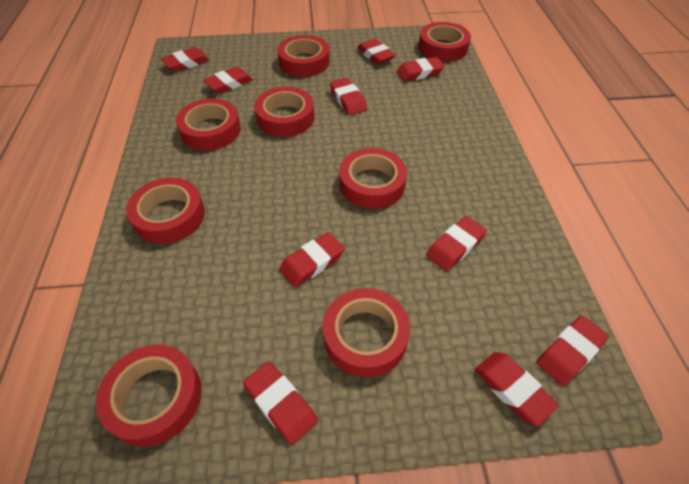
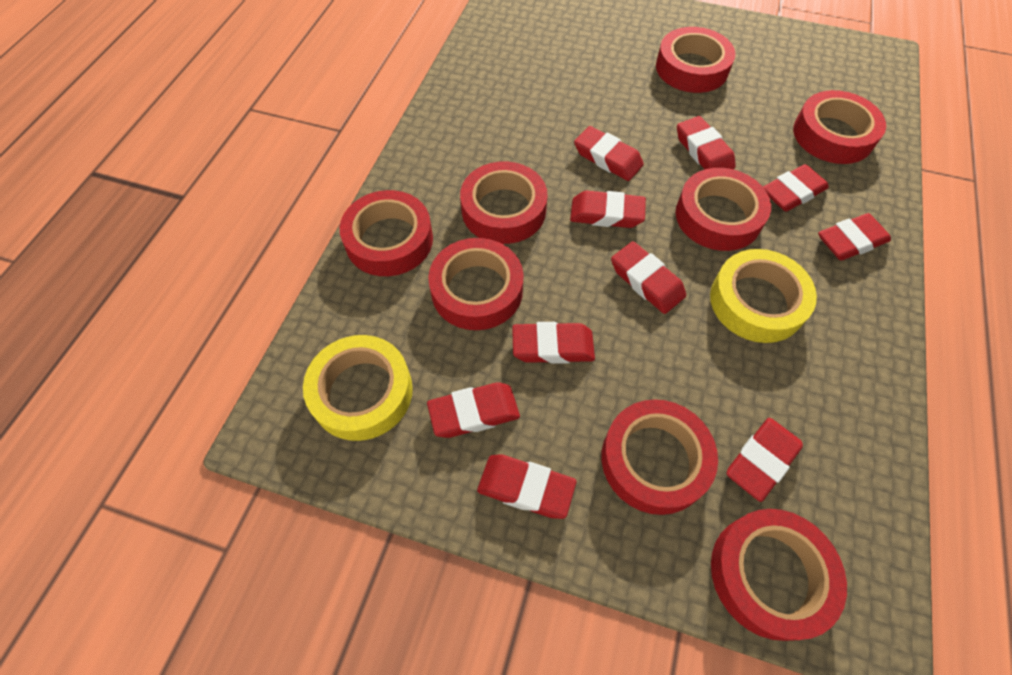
yellow tape: 0 -> 2

